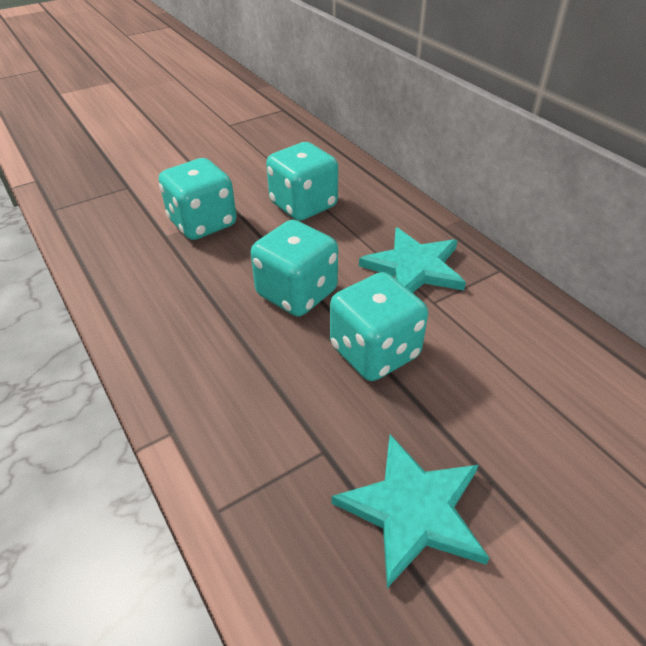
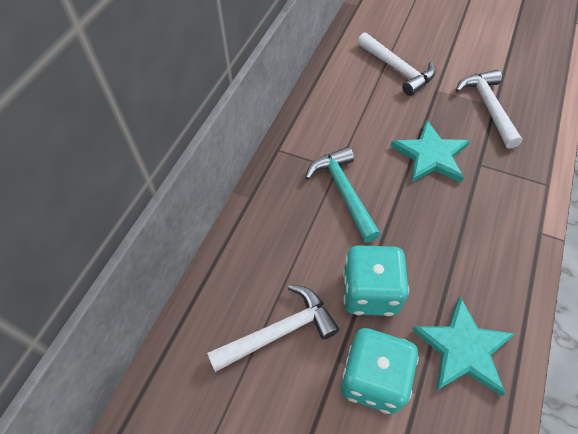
turquoise dice: 4 -> 2
turquoise hammer: 0 -> 1
white hammer: 0 -> 3

